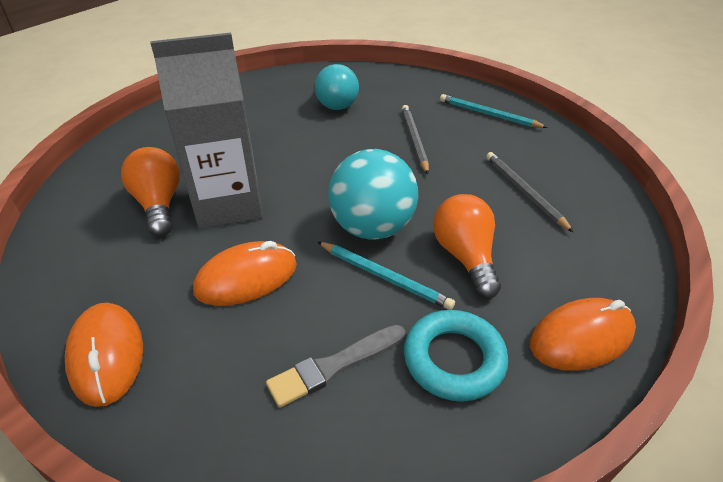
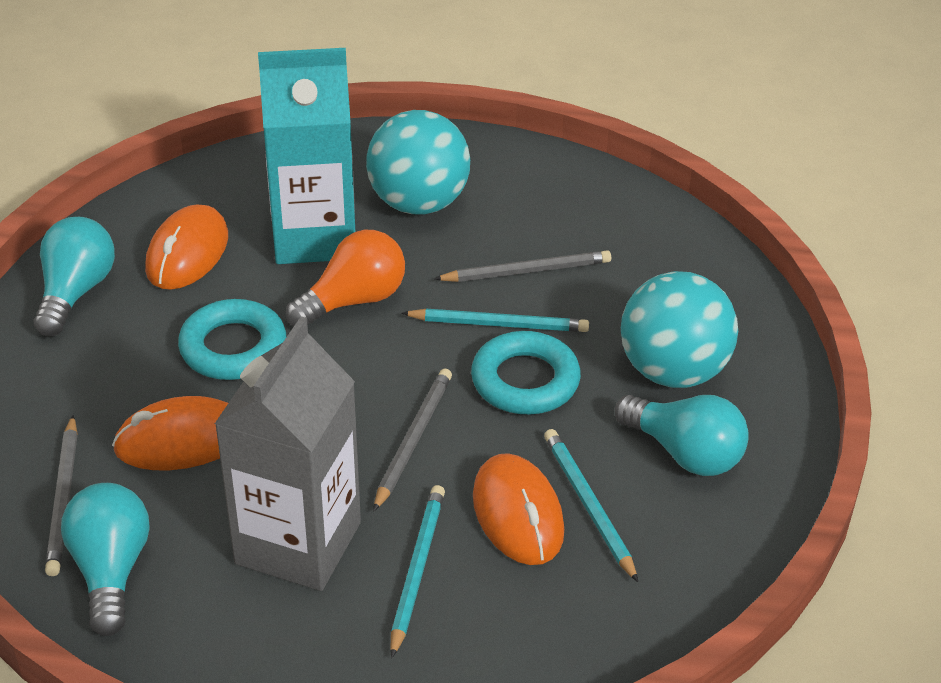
grey brush: 1 -> 0
grey pencil: 2 -> 3
orange light bulb: 2 -> 1
turquoise ball: 1 -> 2
turquoise carton: 0 -> 1
turquoise light bulb: 1 -> 3
turquoise pencil: 2 -> 3
turquoise ring: 1 -> 2

